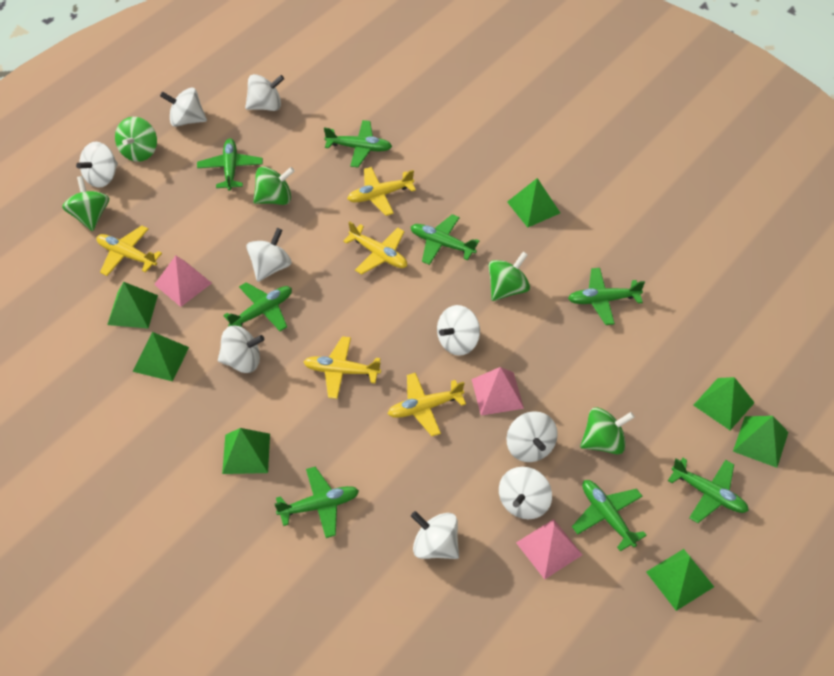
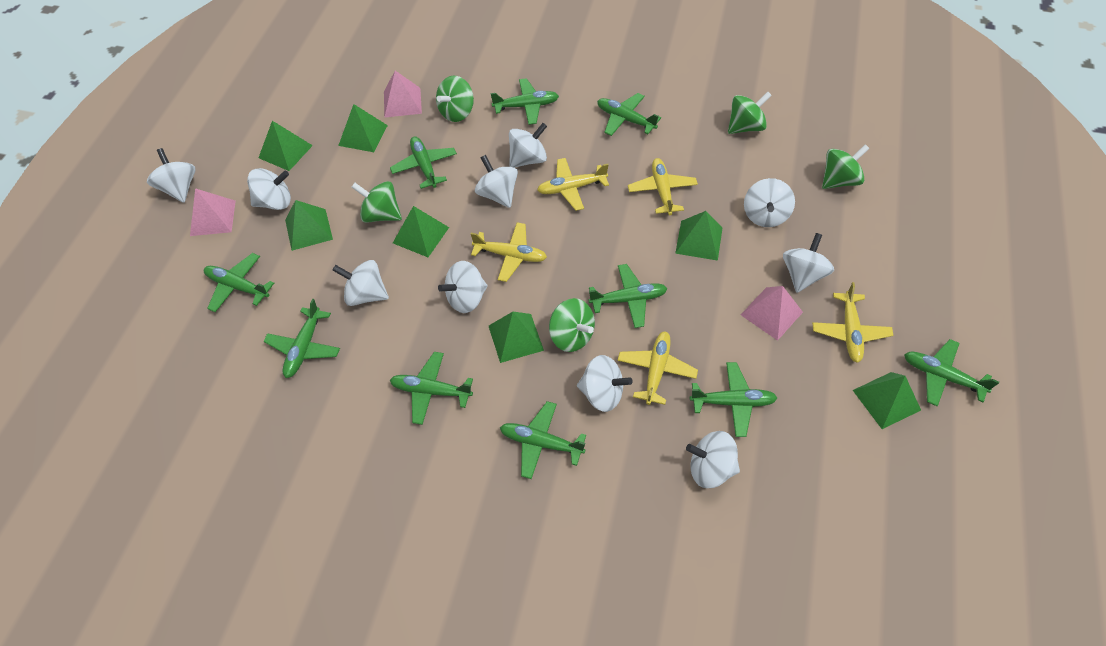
green plane: 8 -> 10
white spinning top: 9 -> 10

